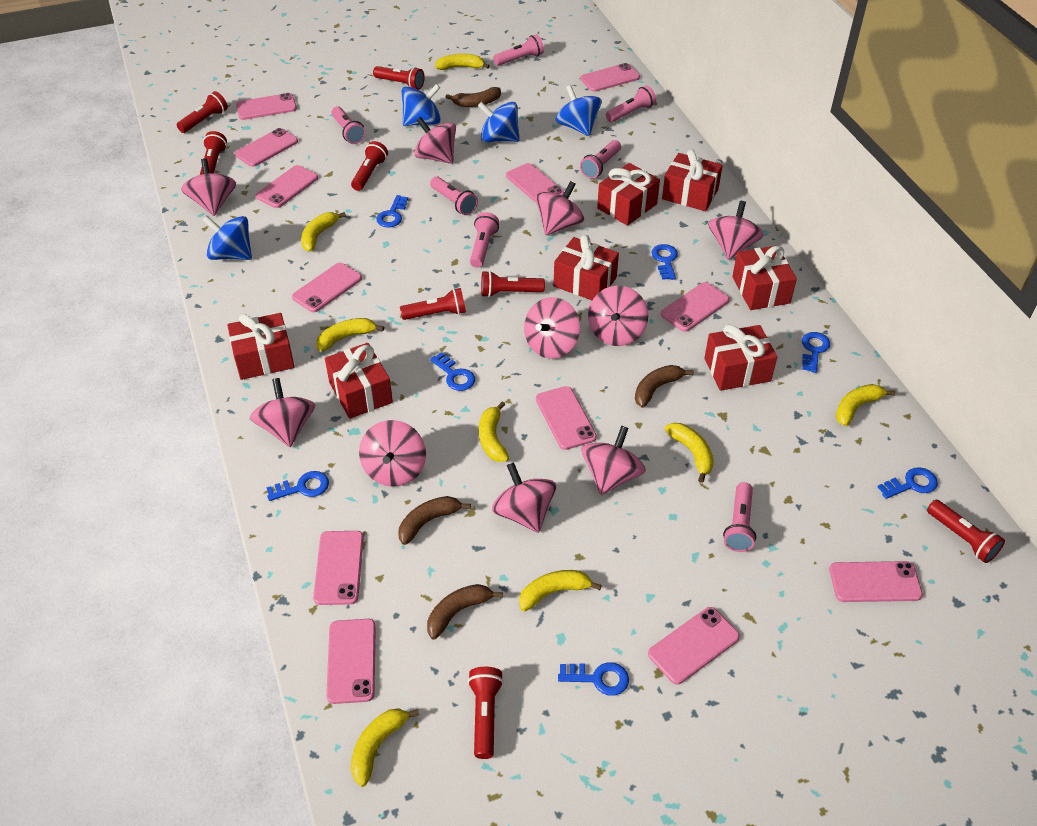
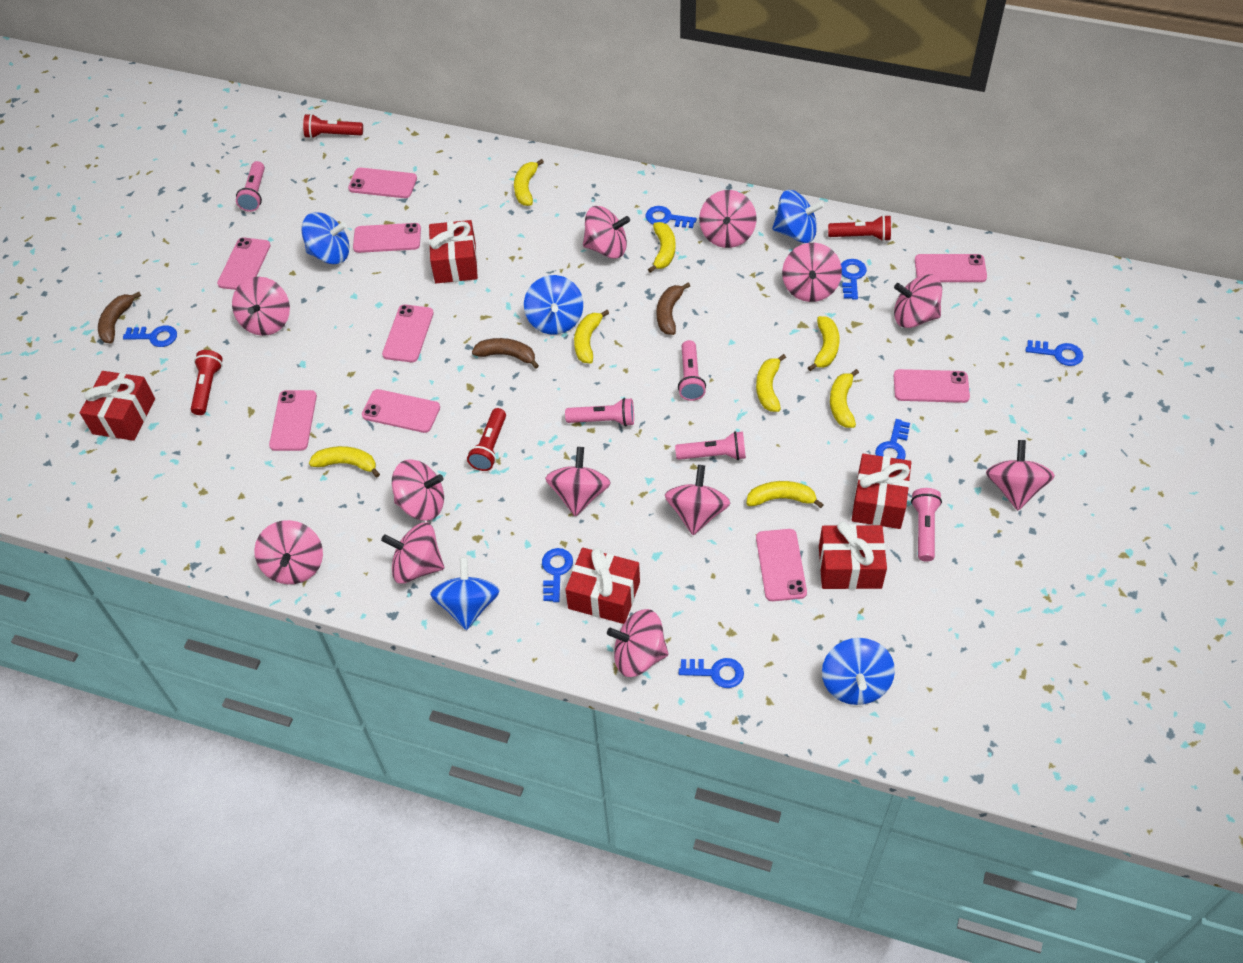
blue spinning top: 4 -> 5
brown banana: 4 -> 3
pink flashlight: 7 -> 5
pink phone: 12 -> 9
pink spinning top: 10 -> 12
red flashlight: 8 -> 4
red gift: 7 -> 5

